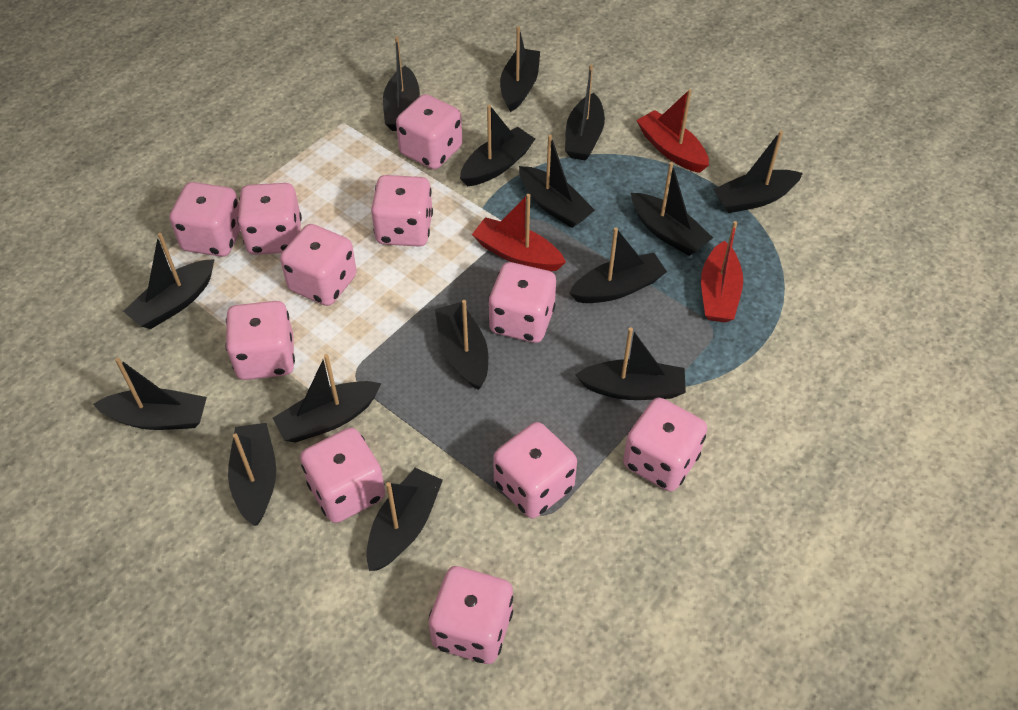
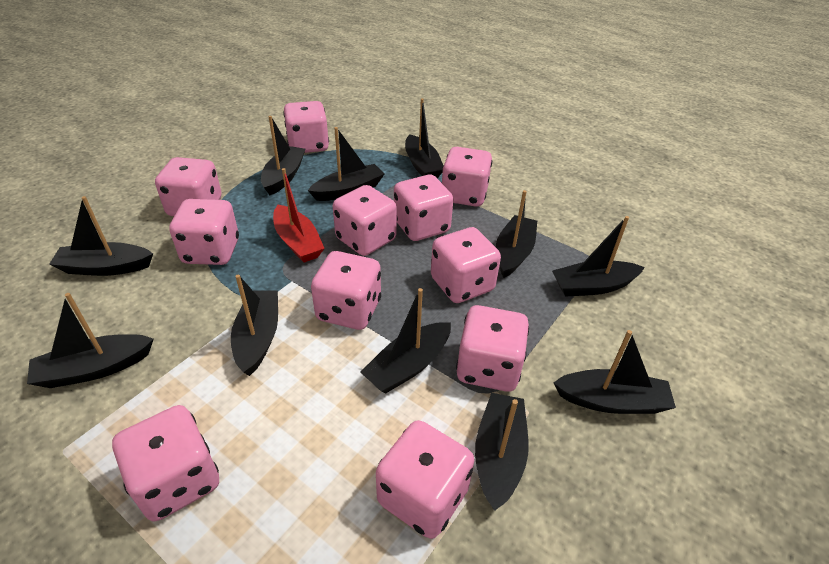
black boat: 15 -> 11
red boat: 3 -> 1

